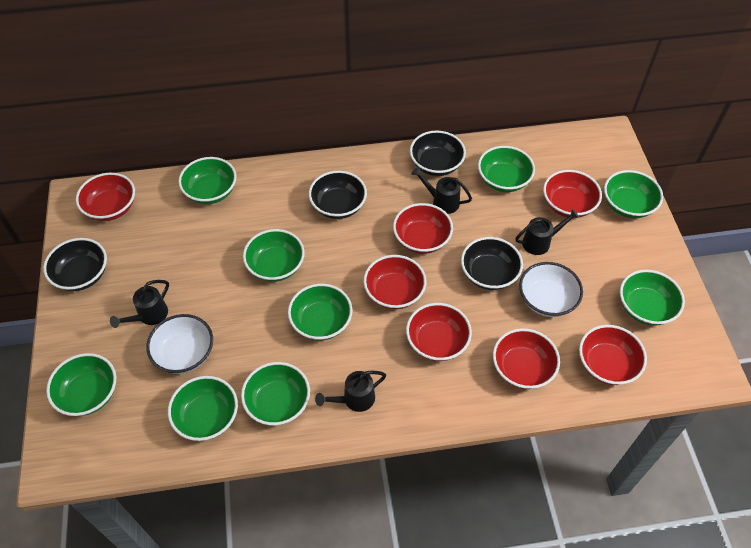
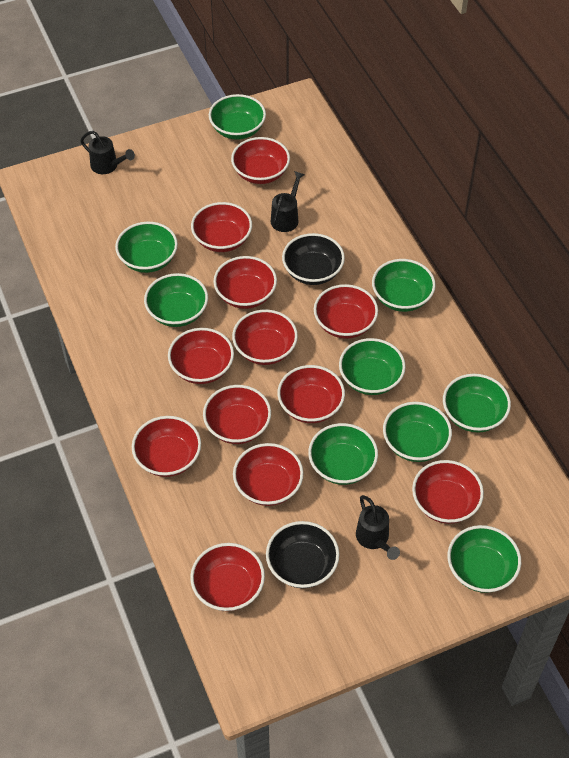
black bowl: 4 -> 2
black watering can: 4 -> 3
red bowl: 7 -> 12
white bowl: 2 -> 0

